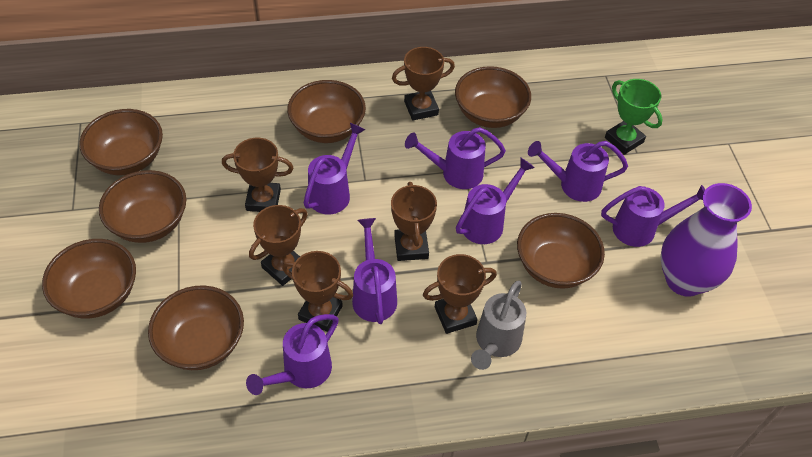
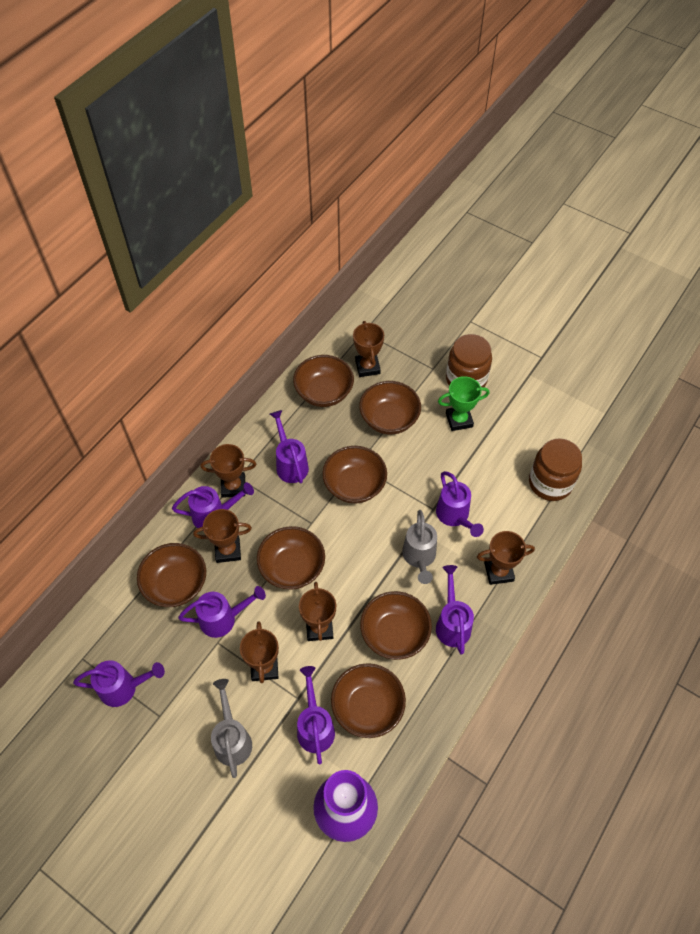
brown jar: 0 -> 2
grey watering can: 1 -> 2

